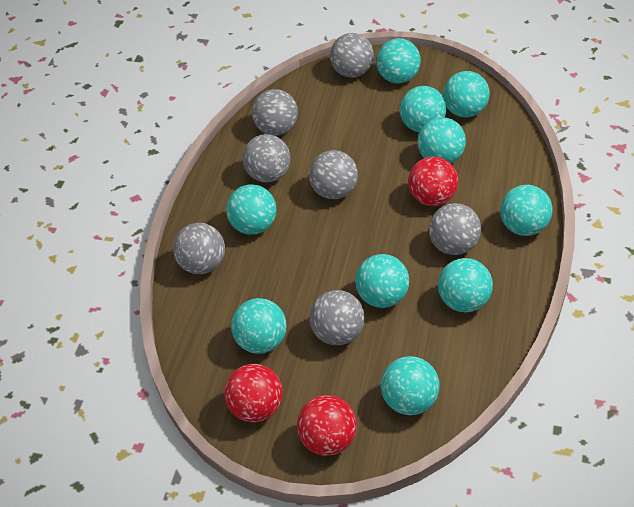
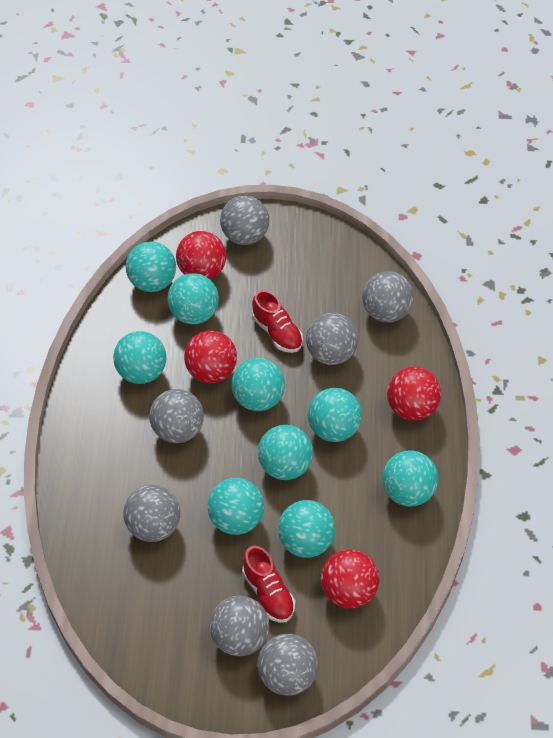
red ball: 3 -> 4
red shoe: 0 -> 2
turquoise ball: 10 -> 9

